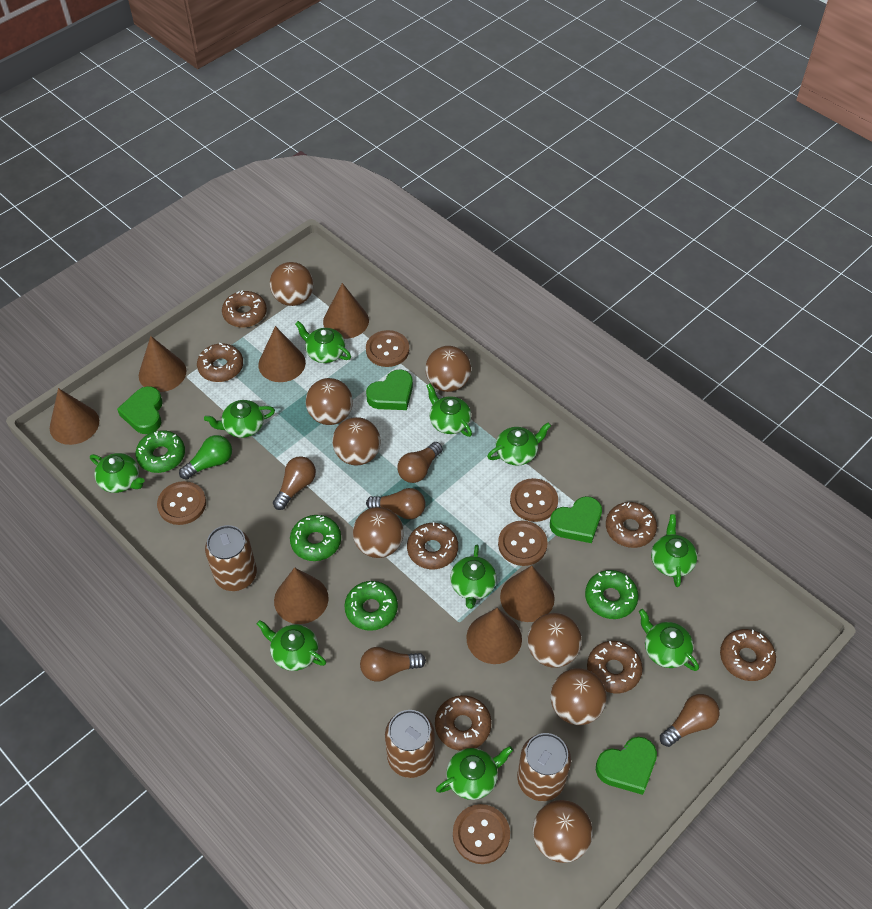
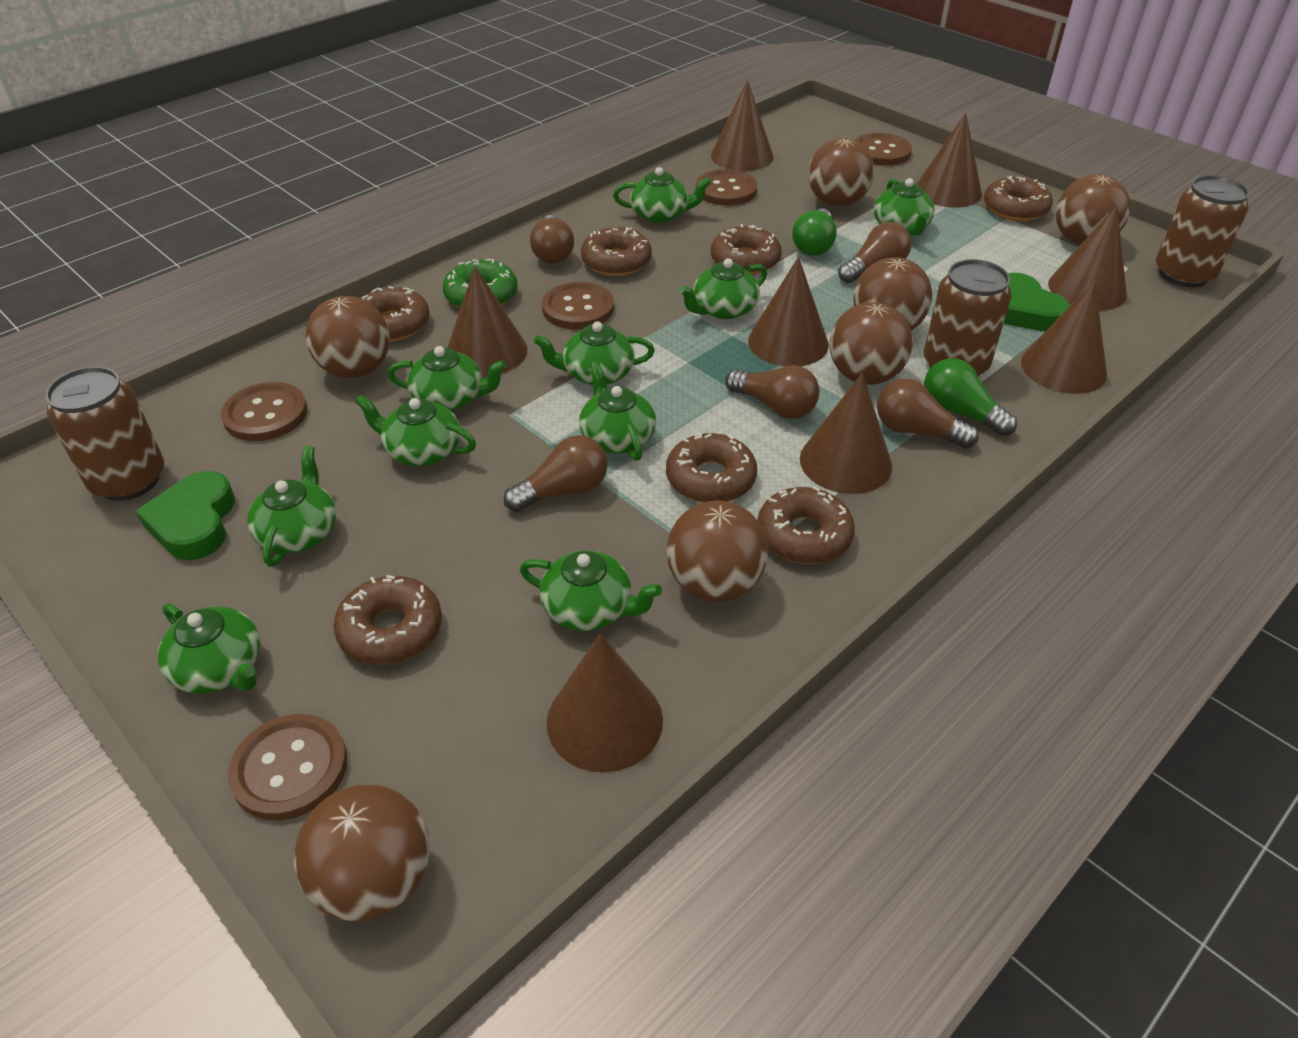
brown ball: 8 -> 7
brown cone: 7 -> 8
green donut: 4 -> 1
green heart: 4 -> 2
green light bulb: 1 -> 2

